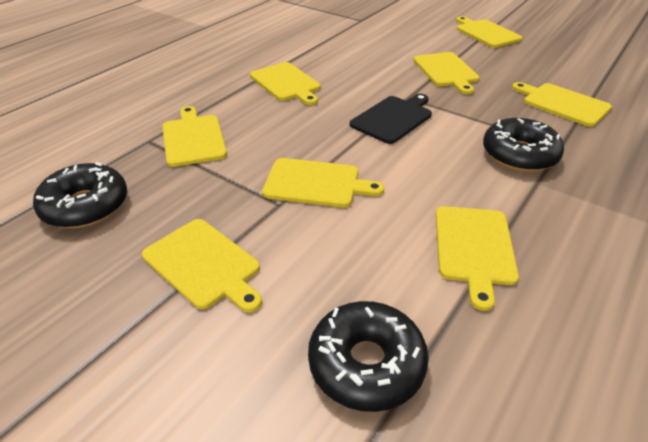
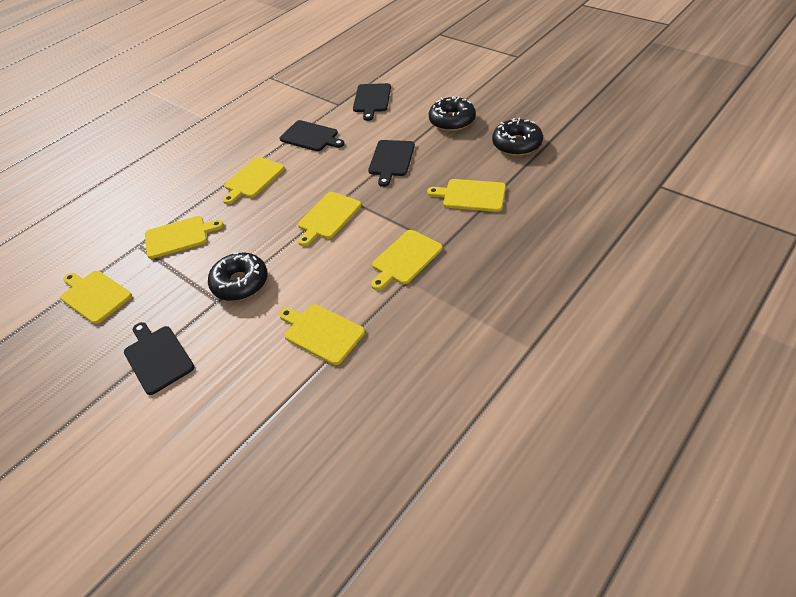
black cutting board: 1 -> 4
yellow cutting board: 8 -> 7

